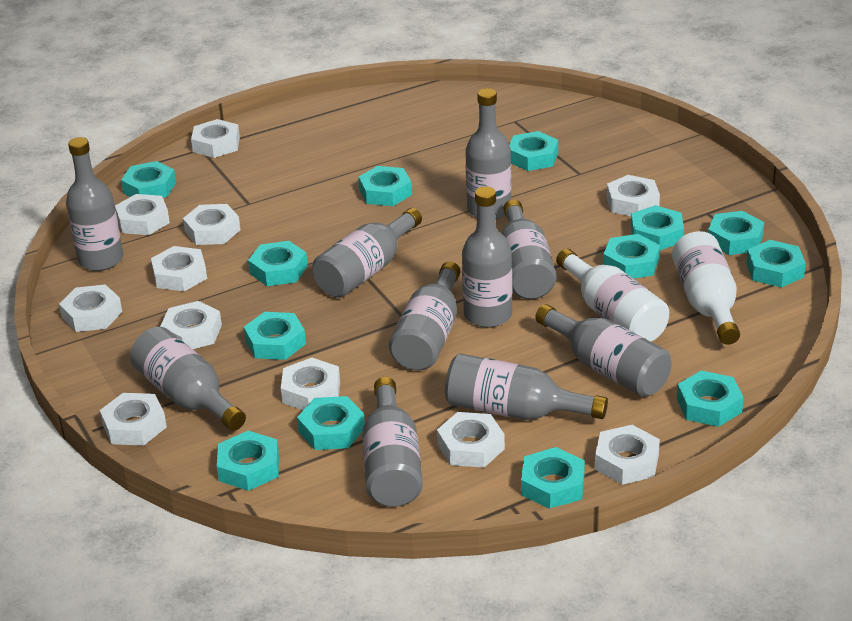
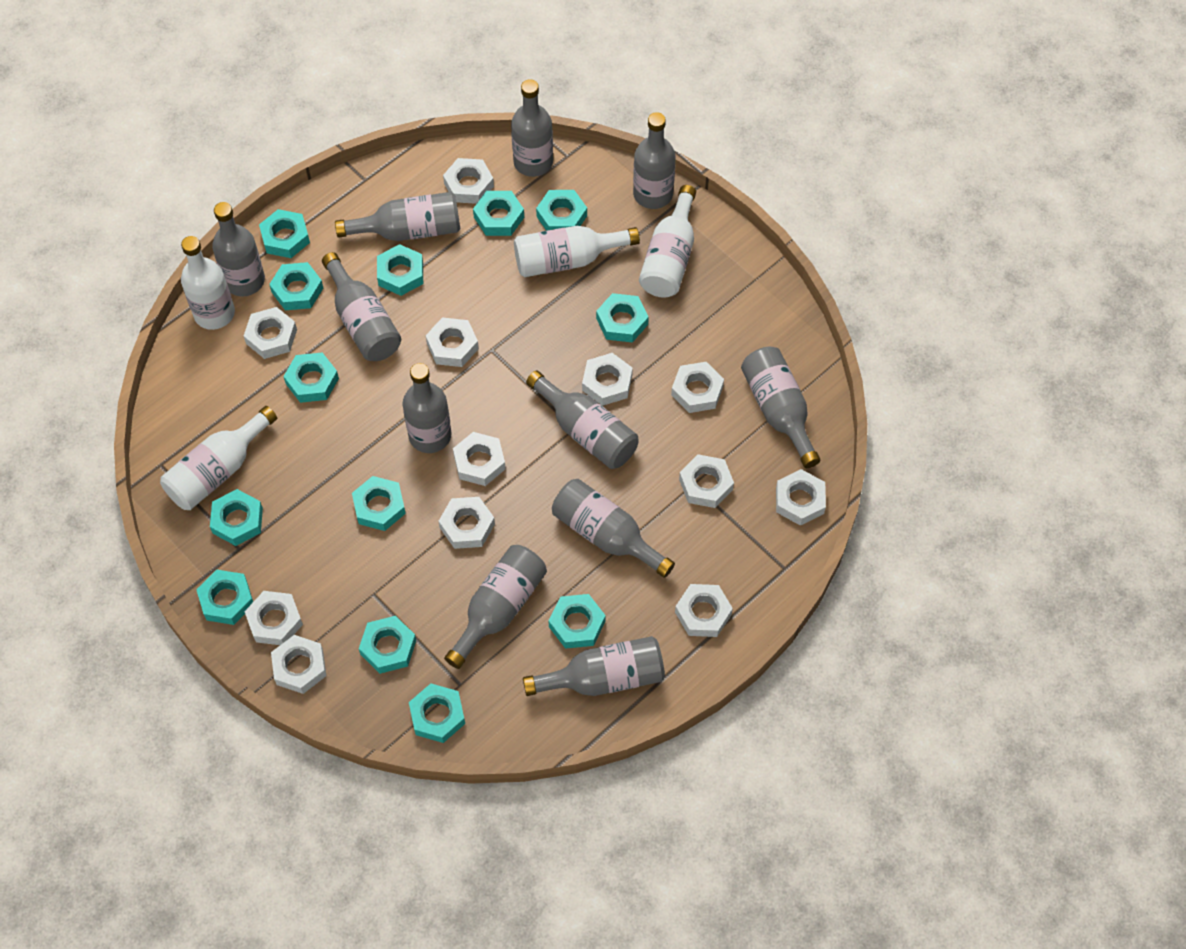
grey bottle: 10 -> 11
white bottle: 2 -> 4
white nut: 11 -> 12

